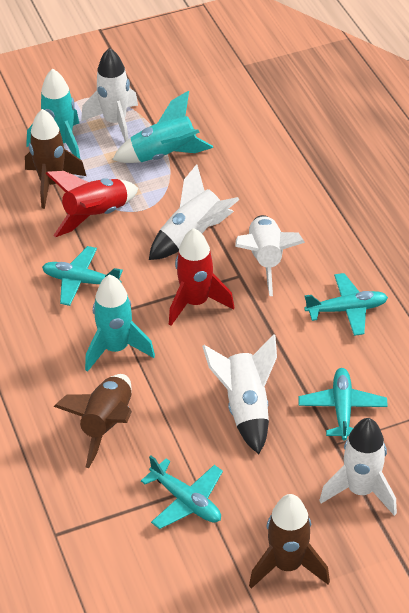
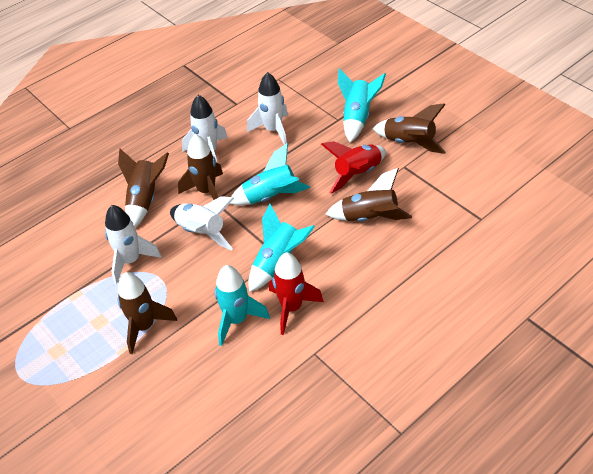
brown rocket: 3 -> 5
turquoise plane: 4 -> 0
turquoise rocket: 3 -> 4
white rocket: 5 -> 4

